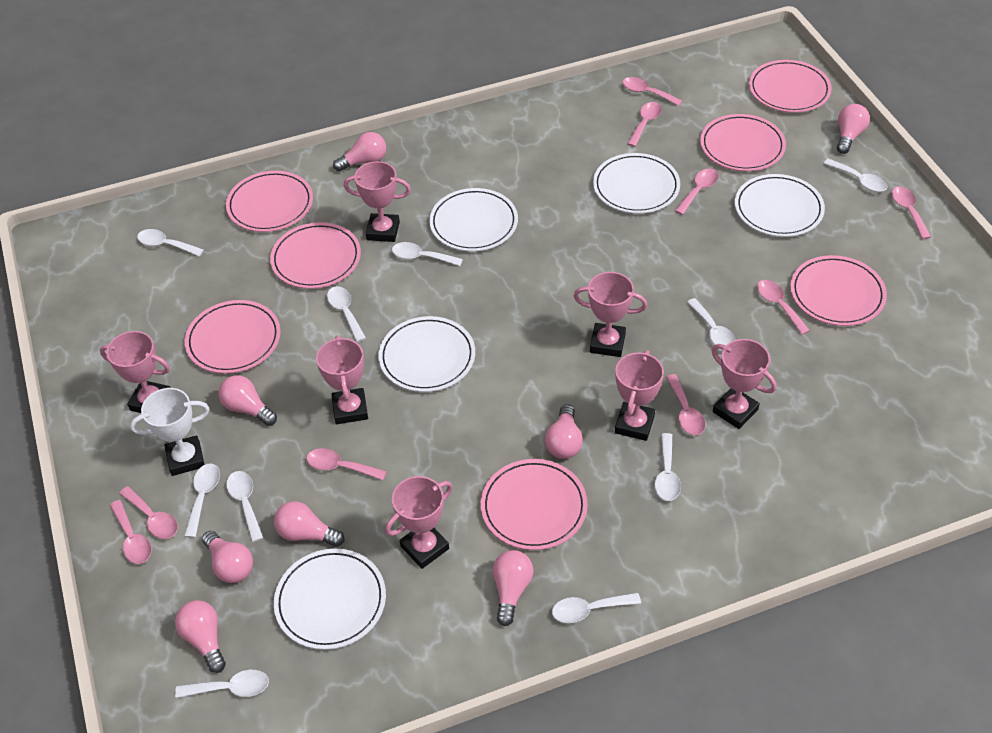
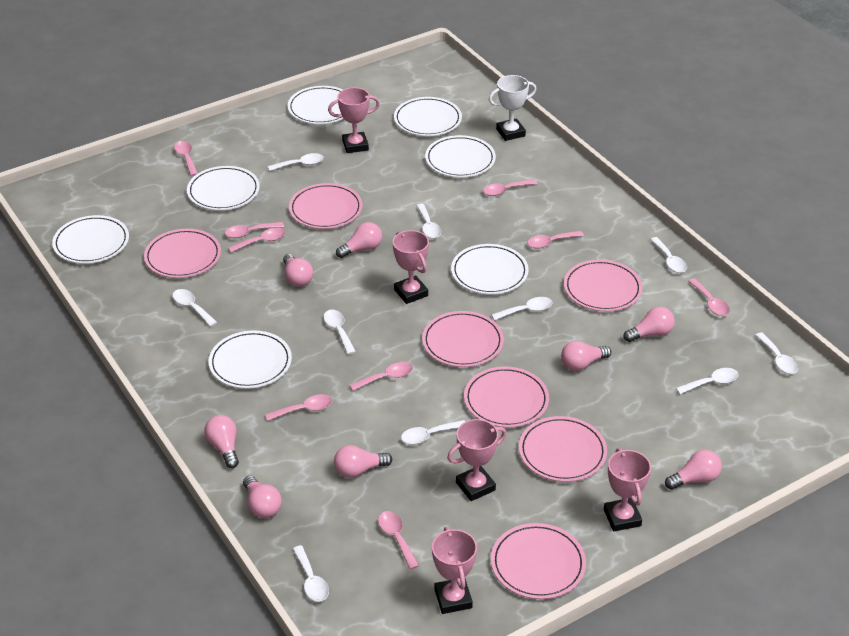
pink trophy: 7 -> 5
white plate: 5 -> 7

